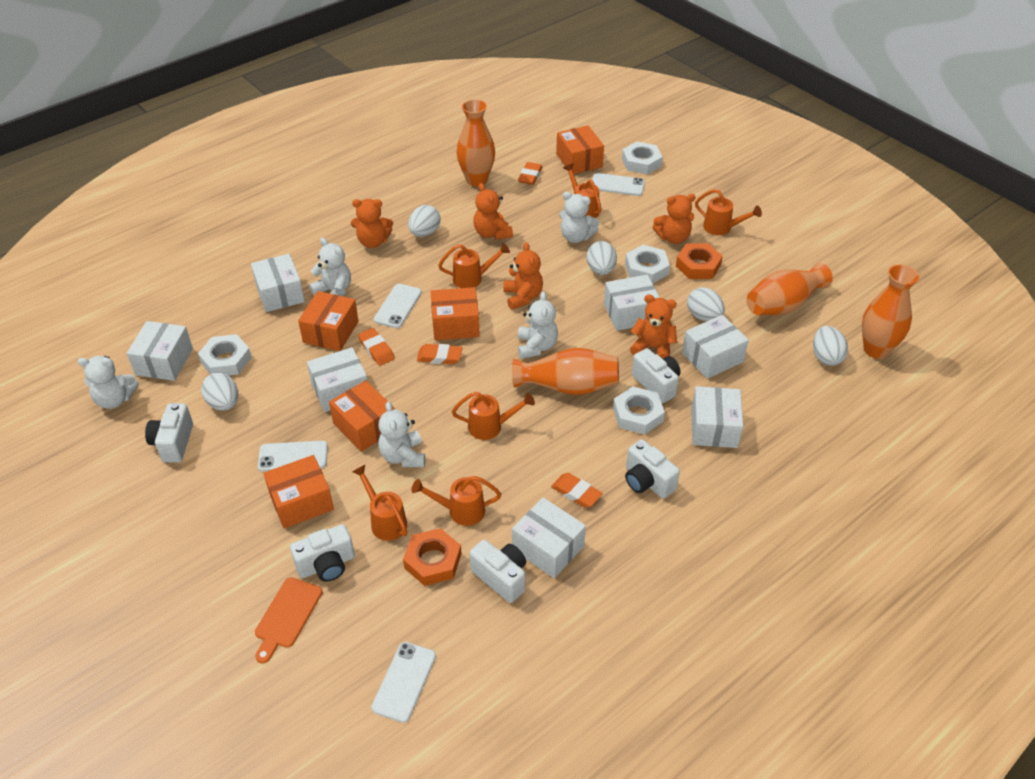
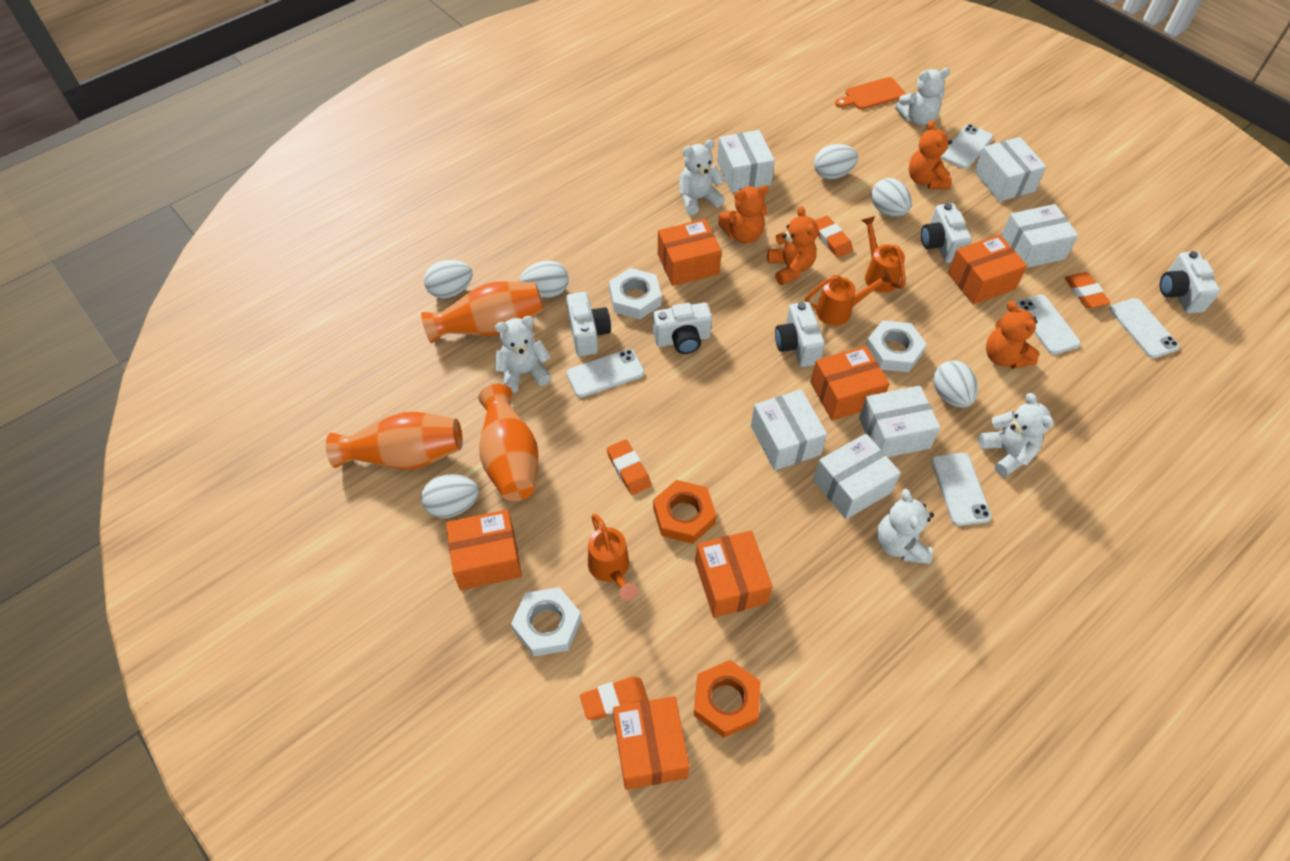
orange box: 5 -> 6
orange teddy bear: 5 -> 4
orange vase: 4 -> 3
orange watering can: 6 -> 3
white box: 7 -> 6
white egg: 5 -> 6
white nut: 4 -> 3
white phone: 4 -> 5

